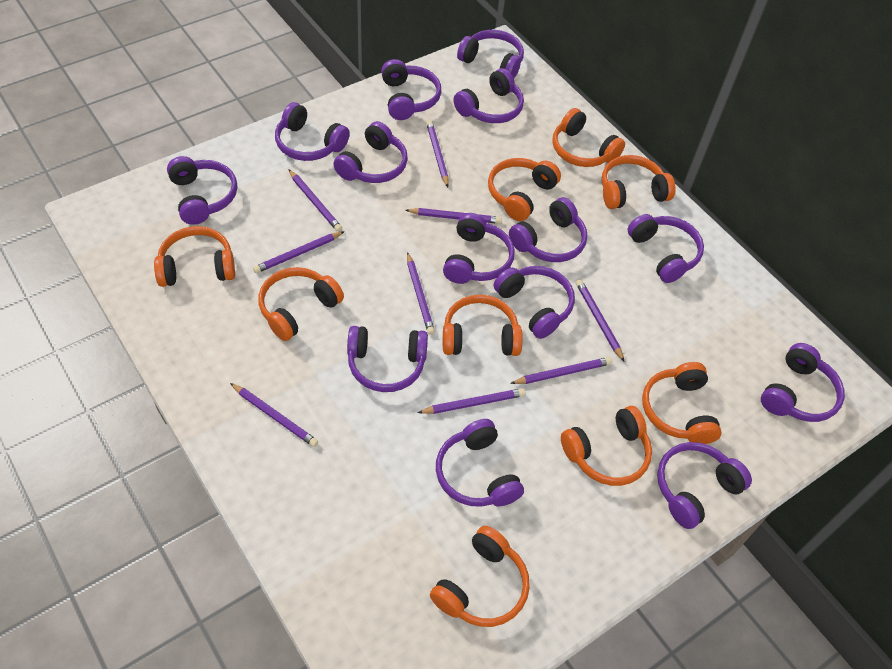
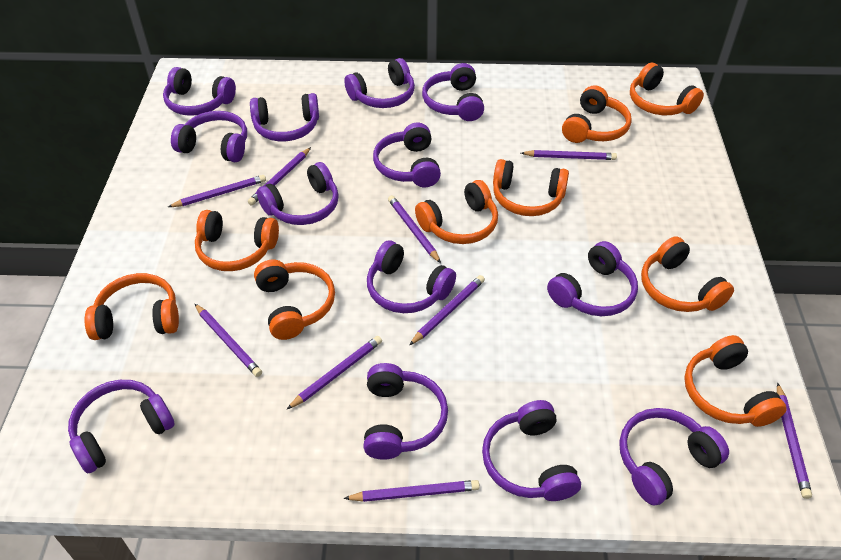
purple headphones: 14 -> 13

